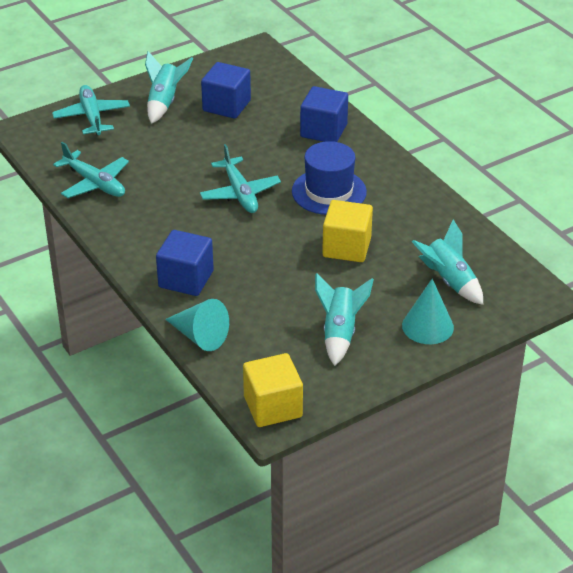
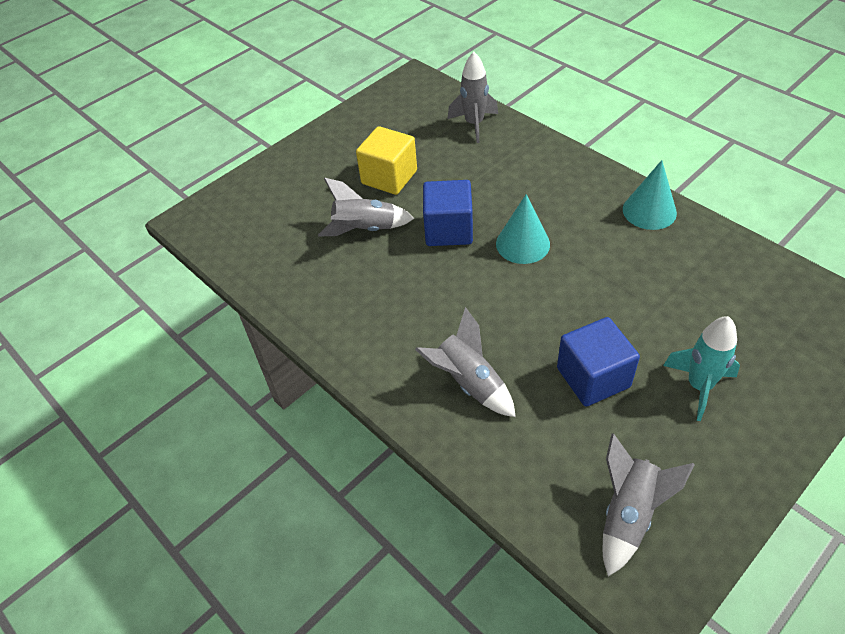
blue cube: 3 -> 2
blue hat: 1 -> 0
grey rocket: 0 -> 4
turquoise plane: 3 -> 0
turquoise rocket: 3 -> 1
yellow cube: 2 -> 1

